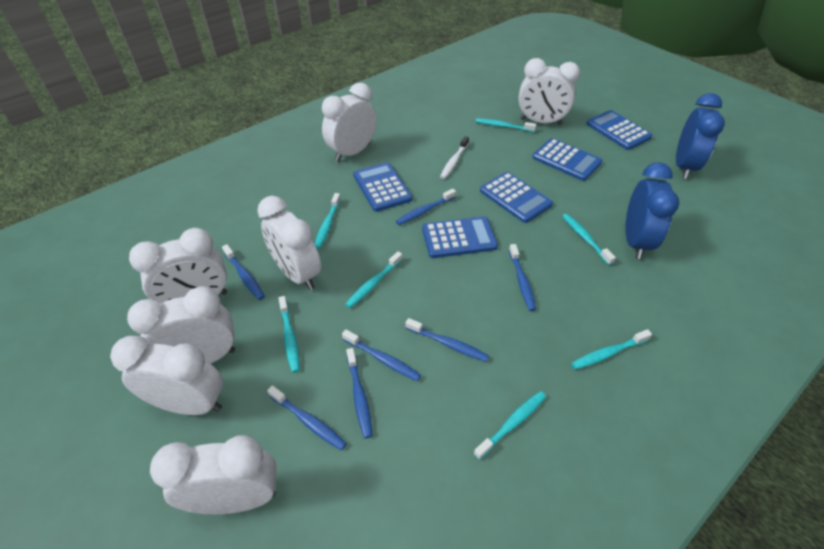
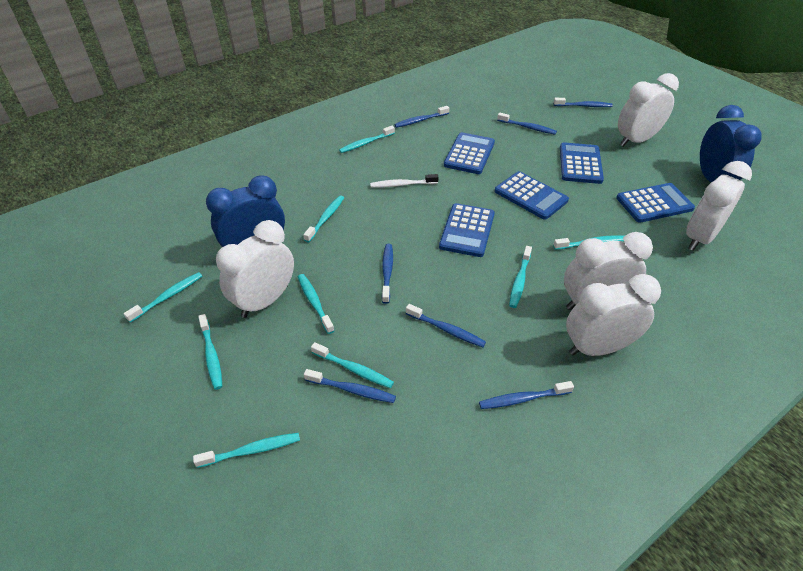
turquoise toothbrush: 7 -> 9
white clock: 7 -> 5

